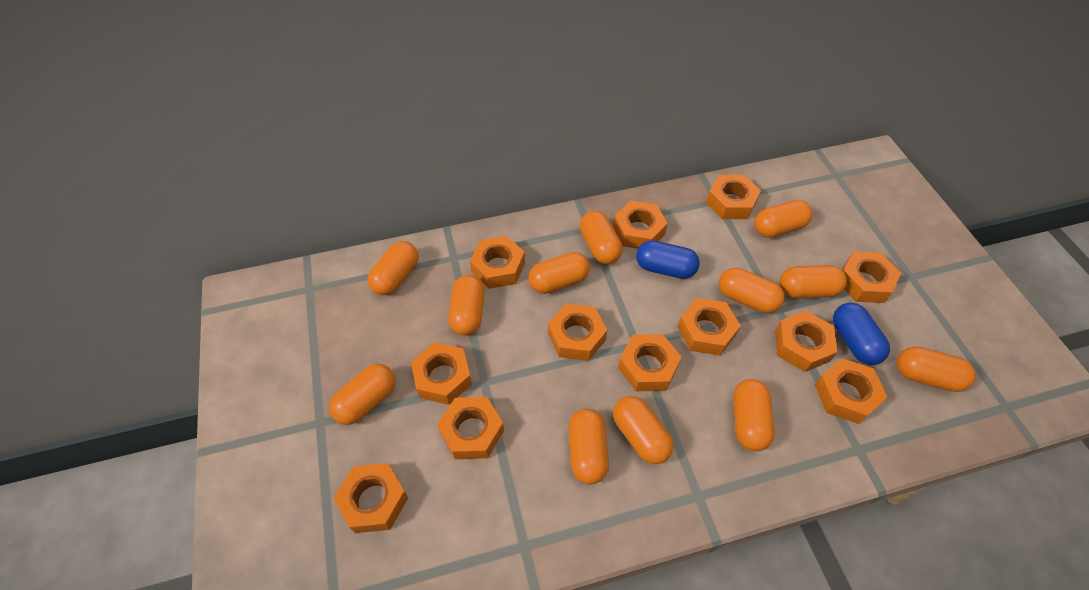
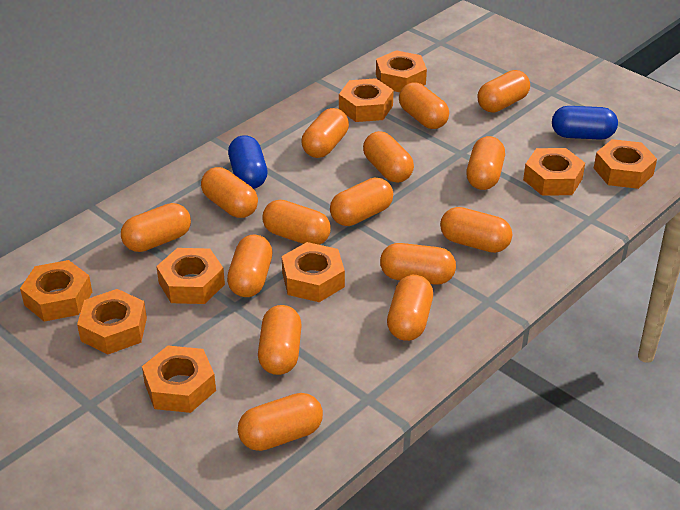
orange capsule: 12 -> 15
orange nut: 12 -> 9

